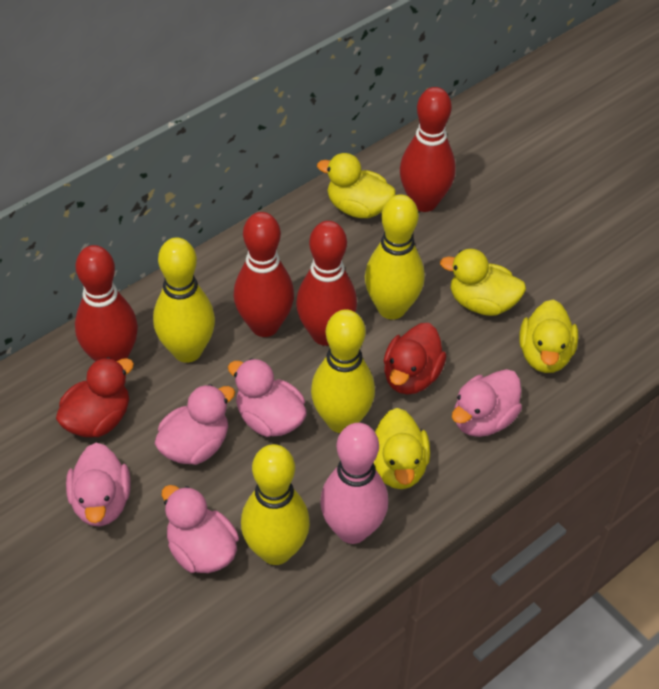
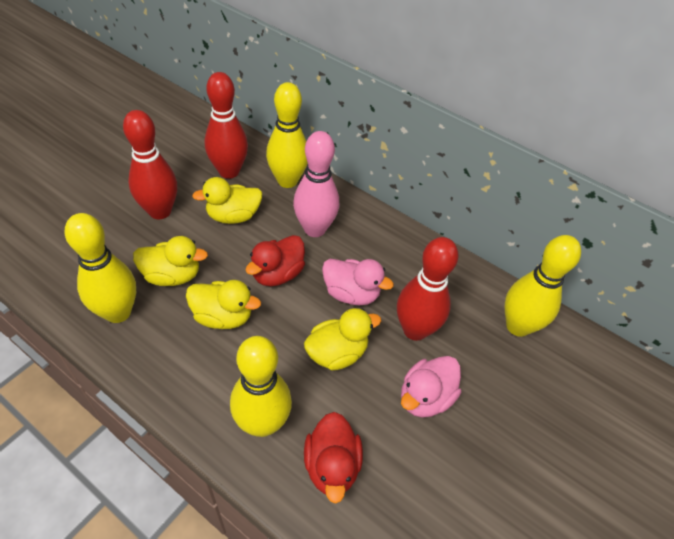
pink duck: 5 -> 2
red bowling pin: 4 -> 3

